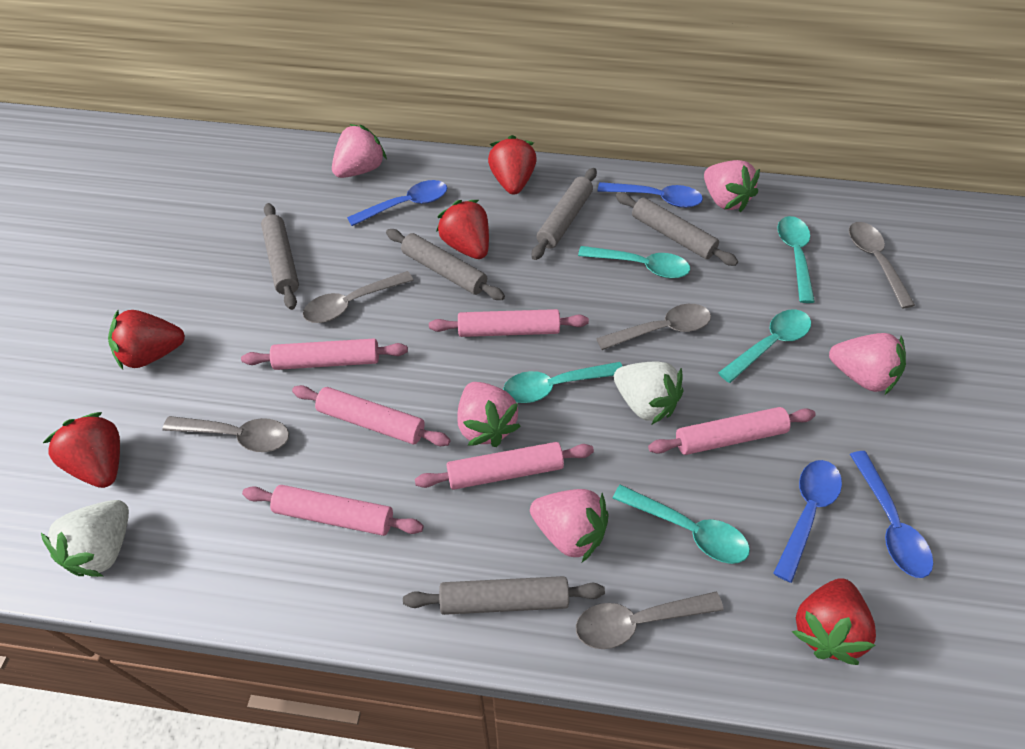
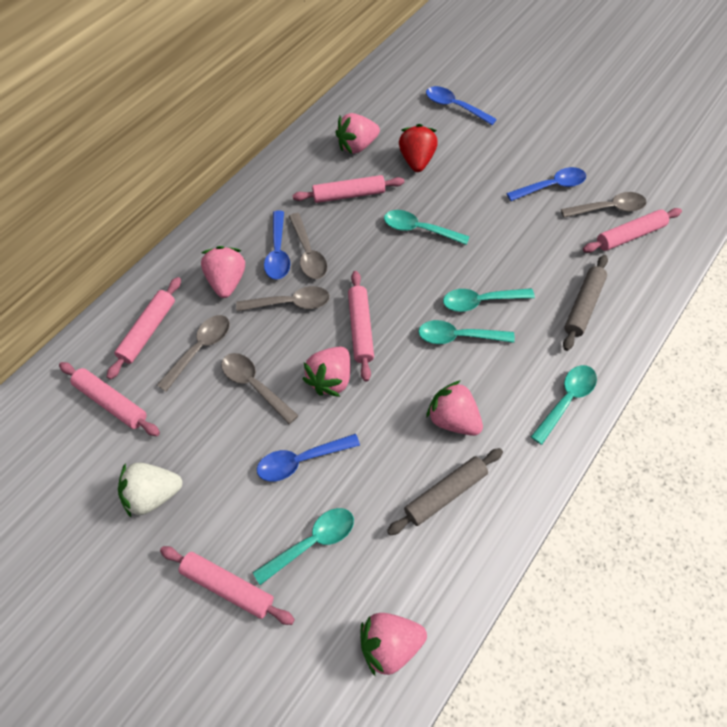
grey rolling pin: 5 -> 2
red strawberry: 5 -> 1
white strawberry: 2 -> 1

